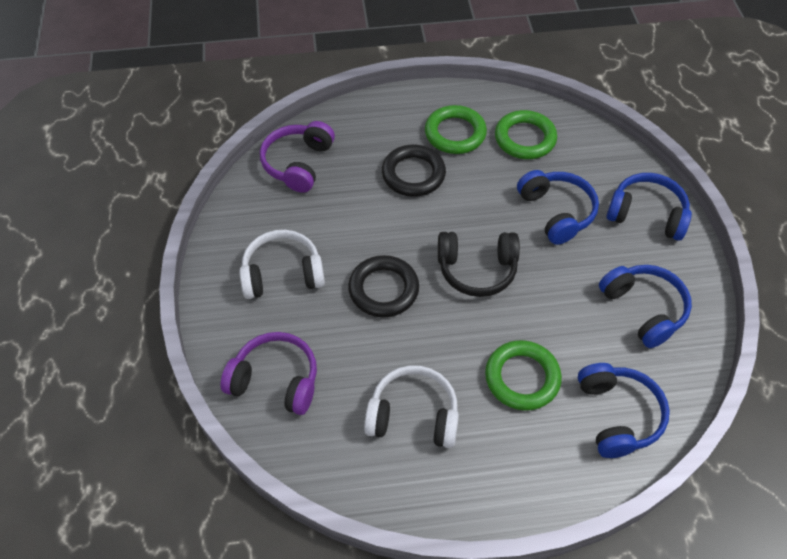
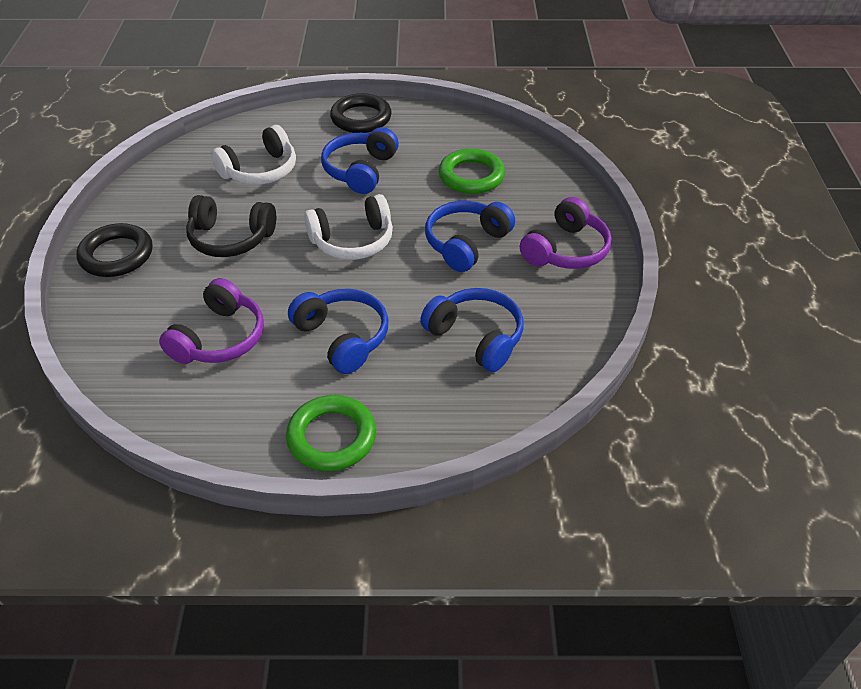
green ring: 3 -> 2

